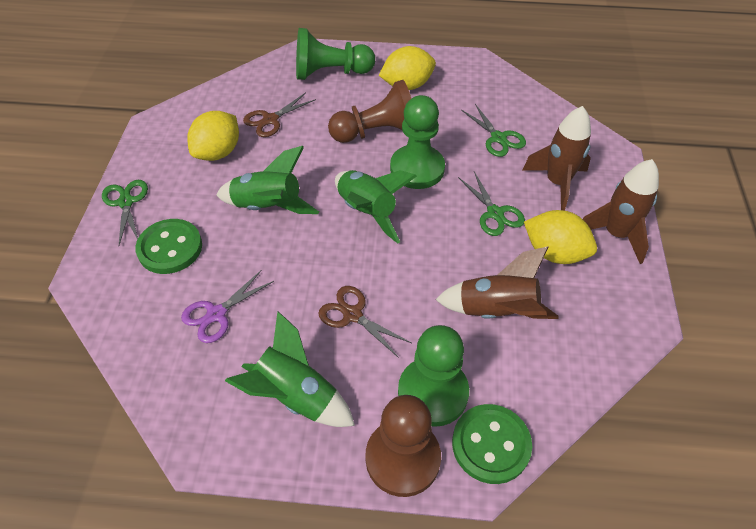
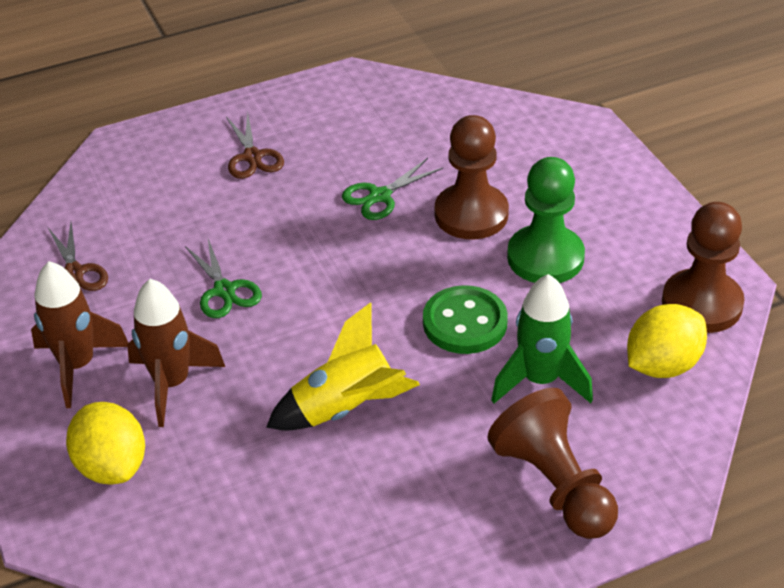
brown pawn: 2 -> 3
brown rocket: 3 -> 2
green button: 2 -> 1
green pawn: 3 -> 1
green rocket: 3 -> 1
green scissors: 3 -> 2
purple scissors: 1 -> 0
yellow lemon: 3 -> 2
yellow rocket: 0 -> 1

